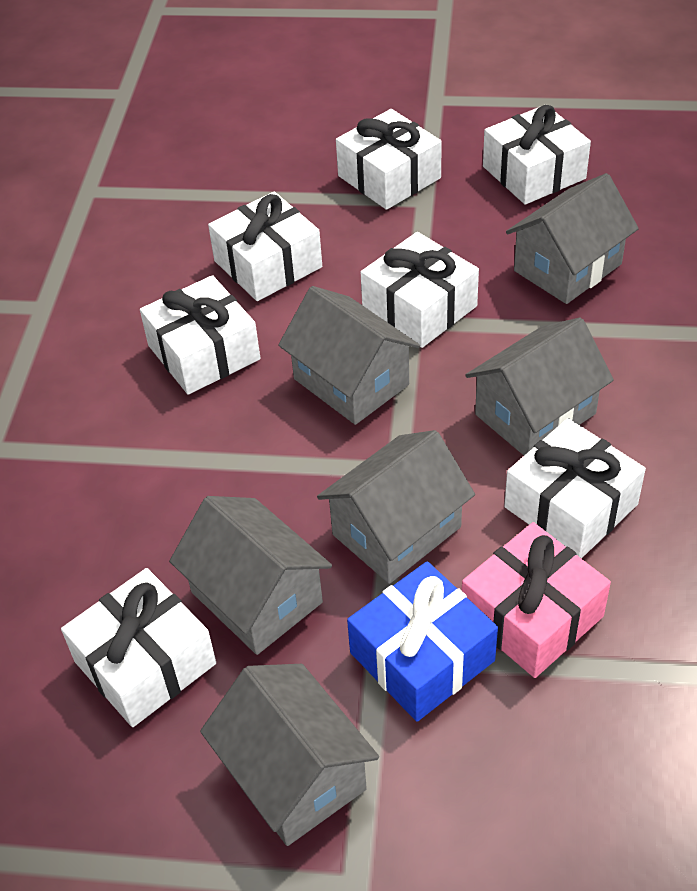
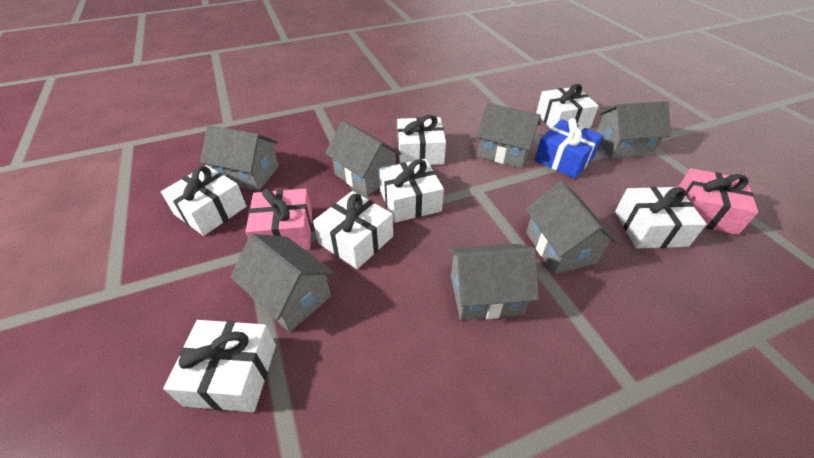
grey house: 6 -> 7
pink gift: 1 -> 2

